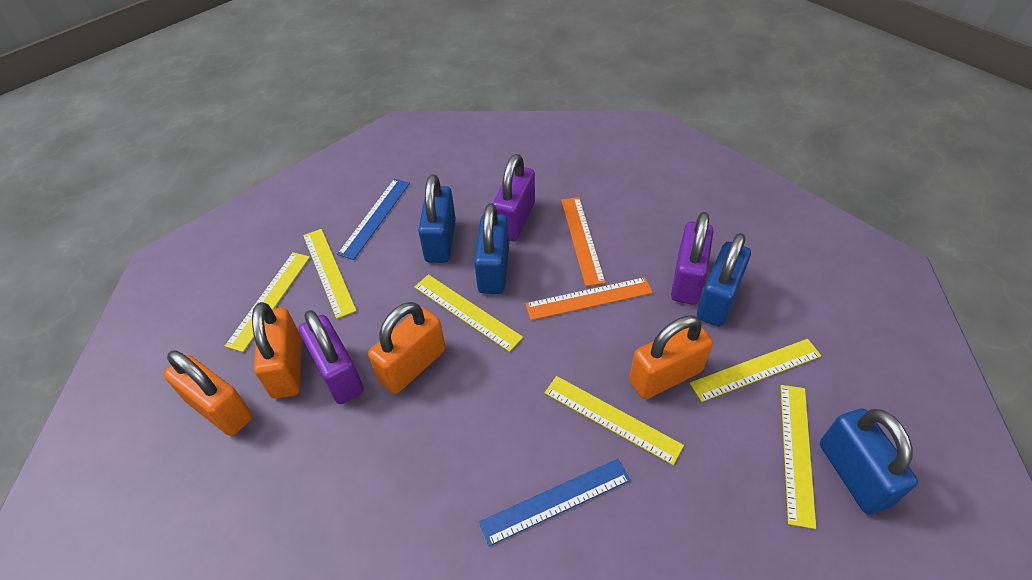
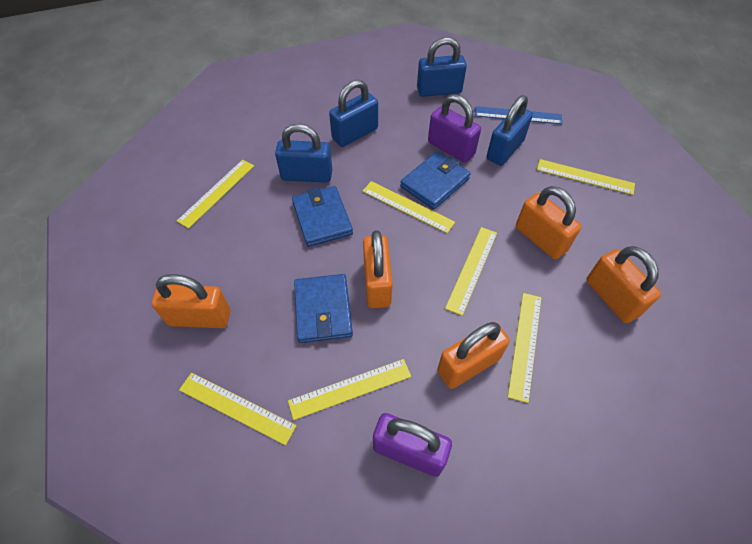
blue ruler: 2 -> 1
blue wallet: 0 -> 3
orange padlock: 4 -> 5
orange ruler: 2 -> 0
purple padlock: 3 -> 2
yellow ruler: 6 -> 7

